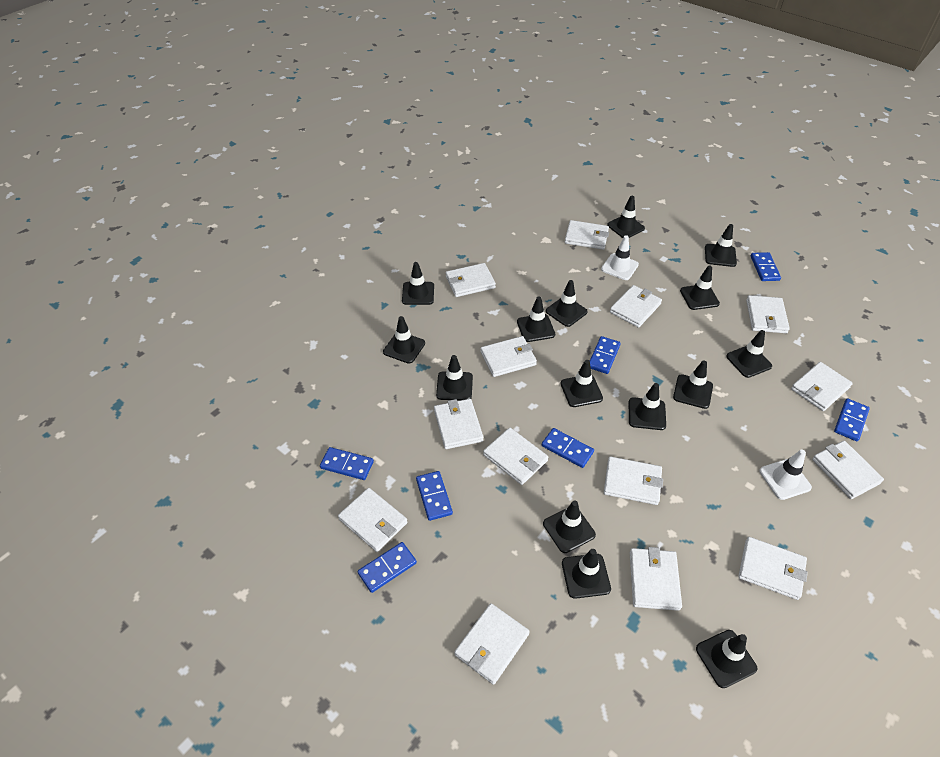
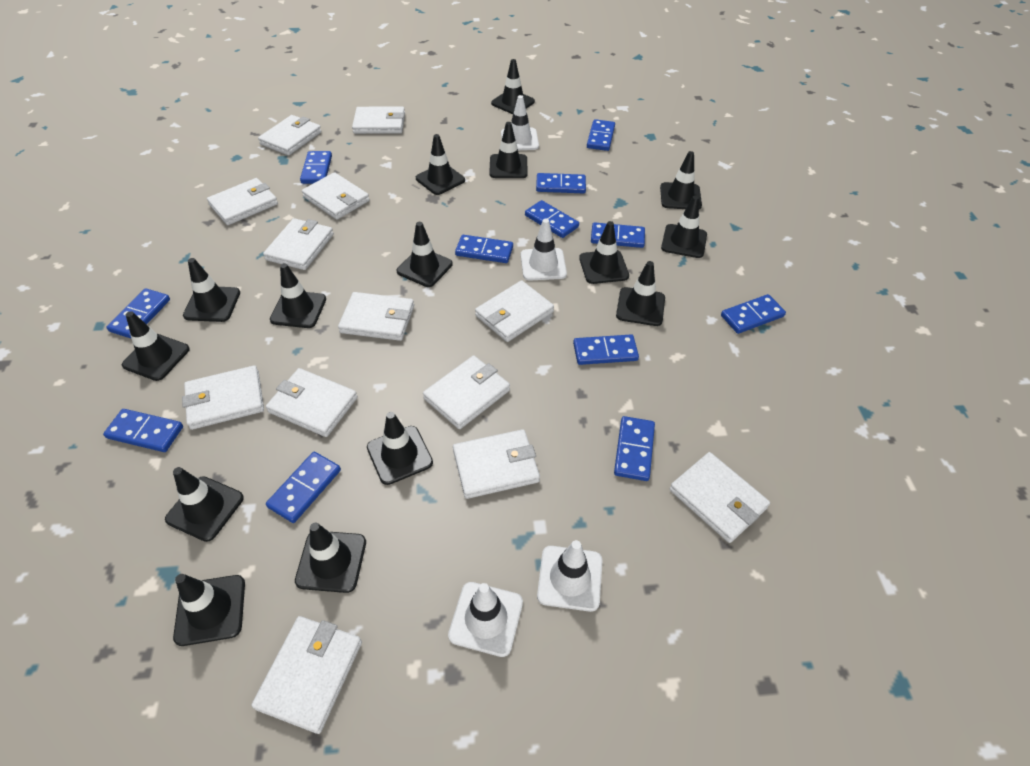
blue domino: 7 -> 12
white traffic cone: 2 -> 4
white wallet: 14 -> 13

